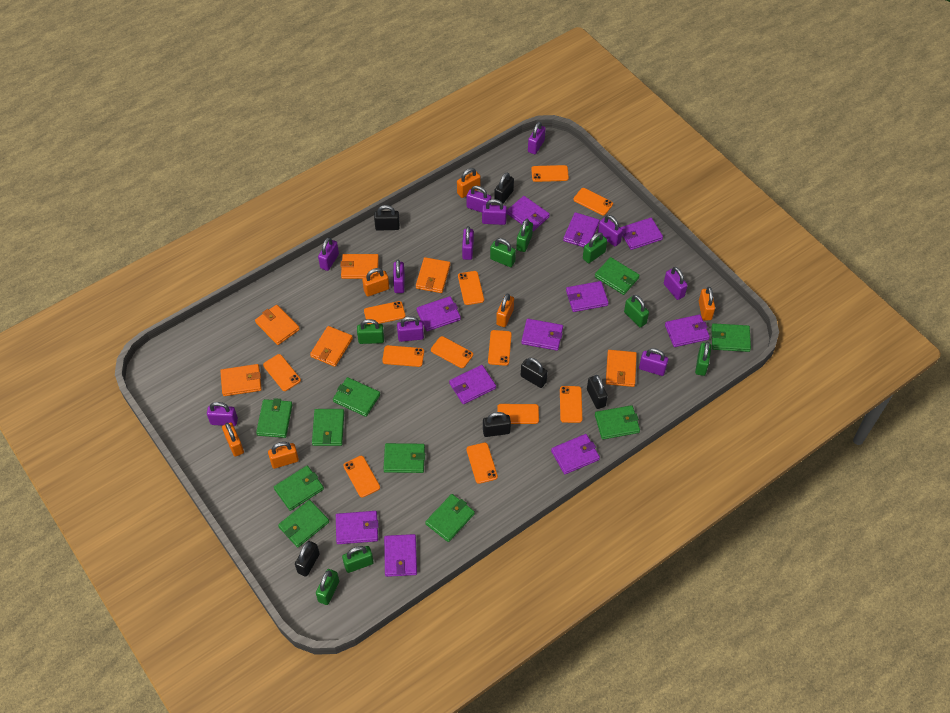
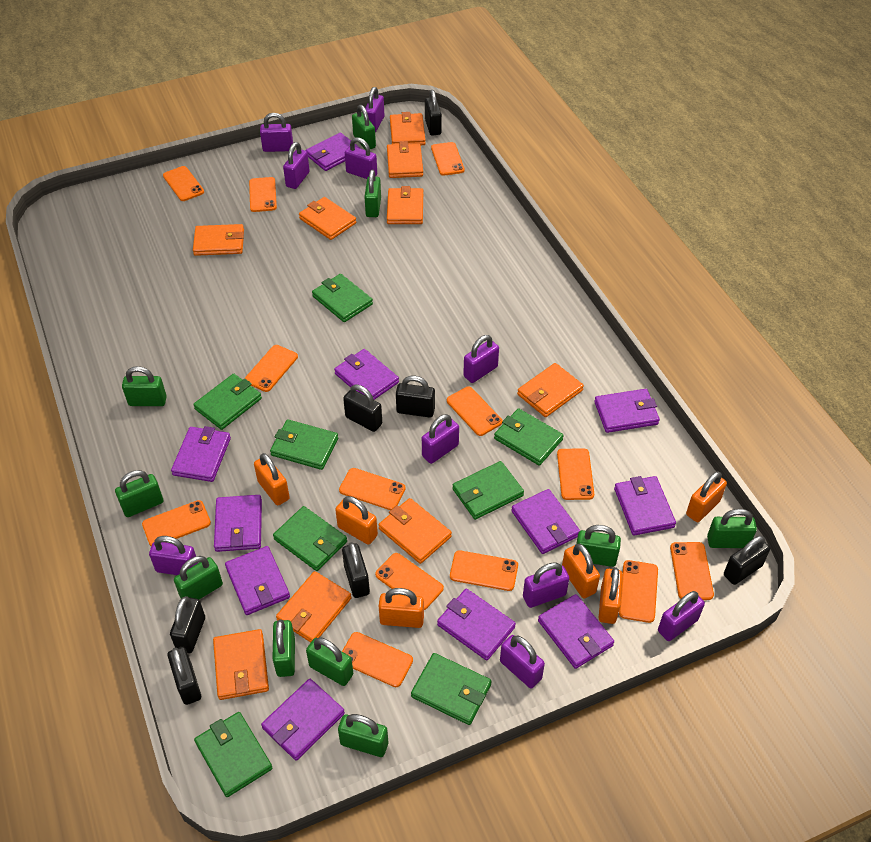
black padlock: 6 -> 7
green padlock: 8 -> 10
green wallet: 10 -> 8
orange phone: 12 -> 13
orange wallet: 6 -> 9
purple padlock: 11 -> 10

